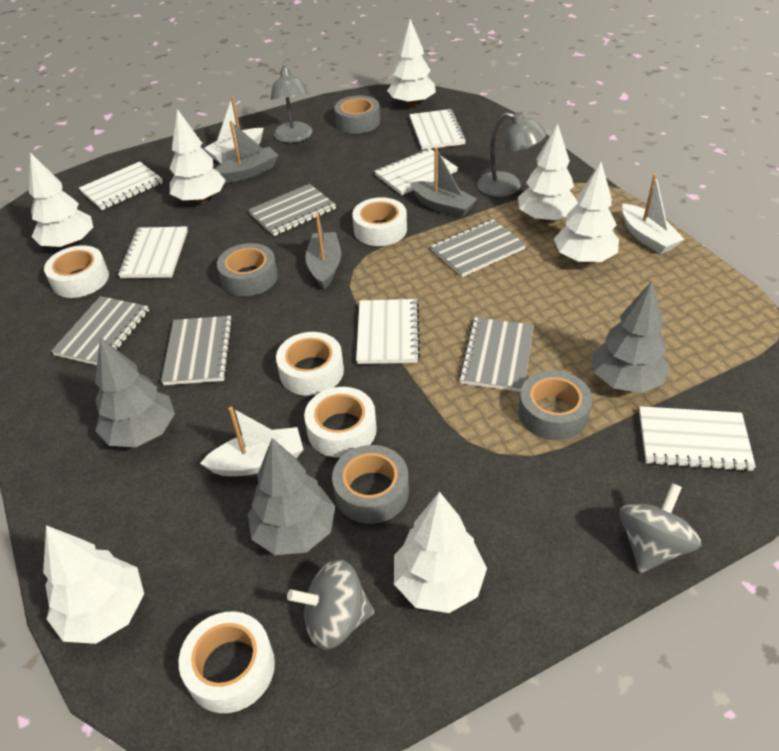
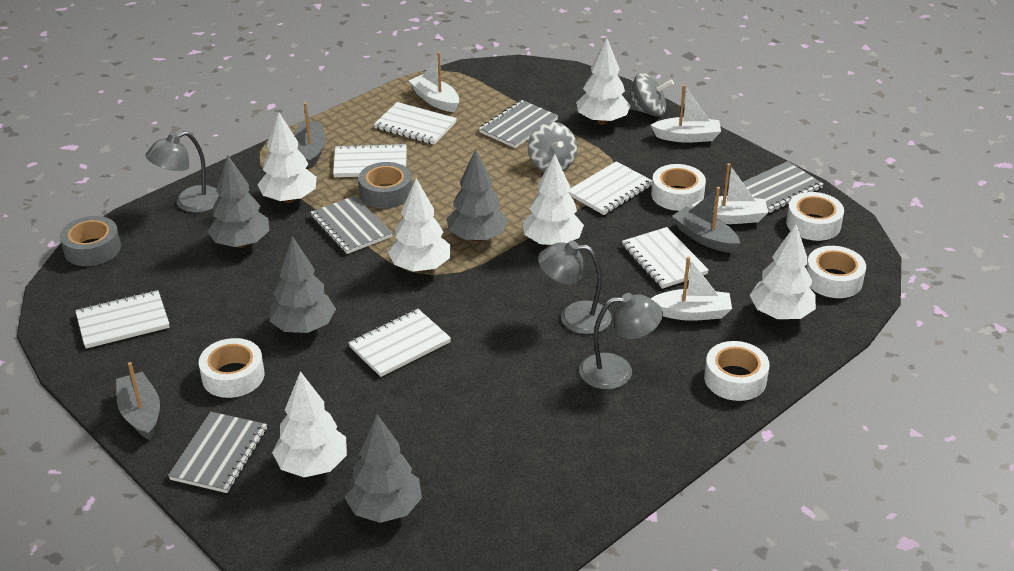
grey lamp: 2 -> 3
grey notebook: 5 -> 4
grey tape: 4 -> 2
grey tree: 3 -> 4
white boat: 3 -> 4
white tree: 7 -> 6

